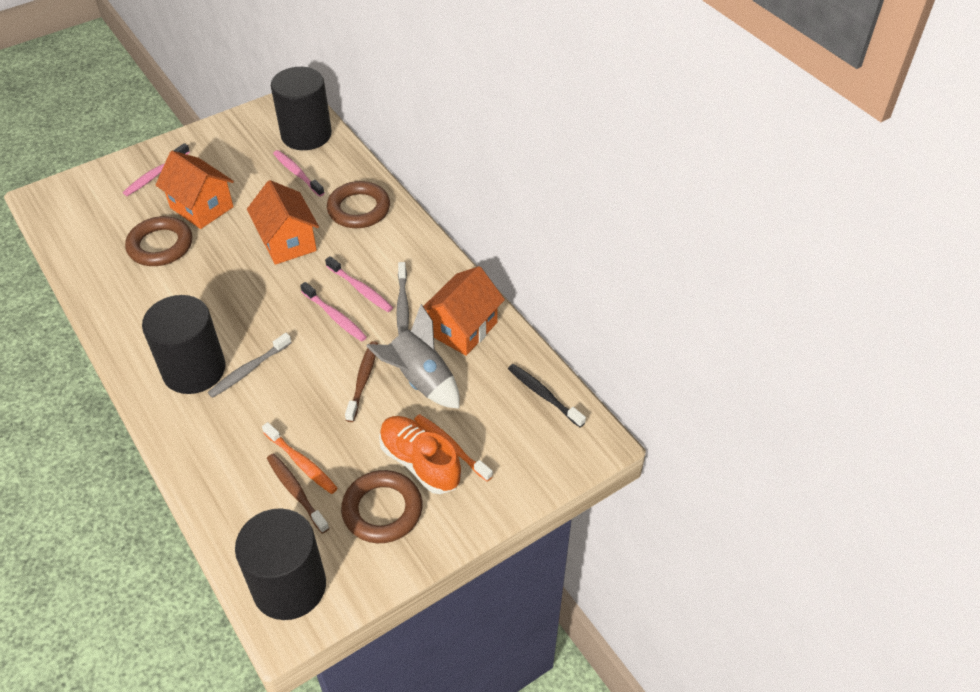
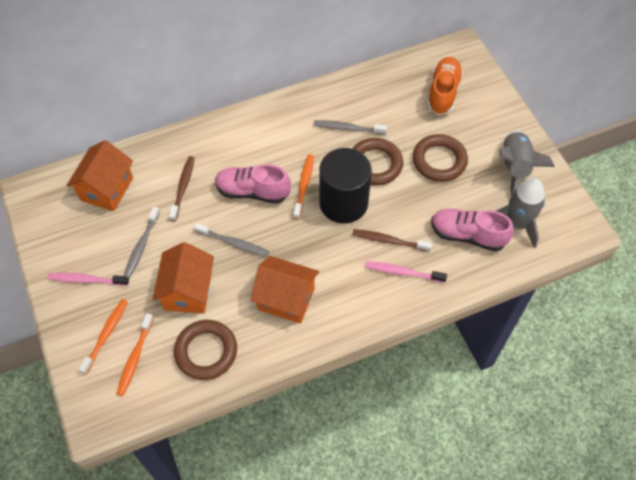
black cylinder: 3 -> 1
black toothbrush: 1 -> 0
grey rocket: 1 -> 2
grey toothbrush: 2 -> 3
orange toothbrush: 2 -> 3
pink shoe: 0 -> 2
pink toothbrush: 4 -> 2

